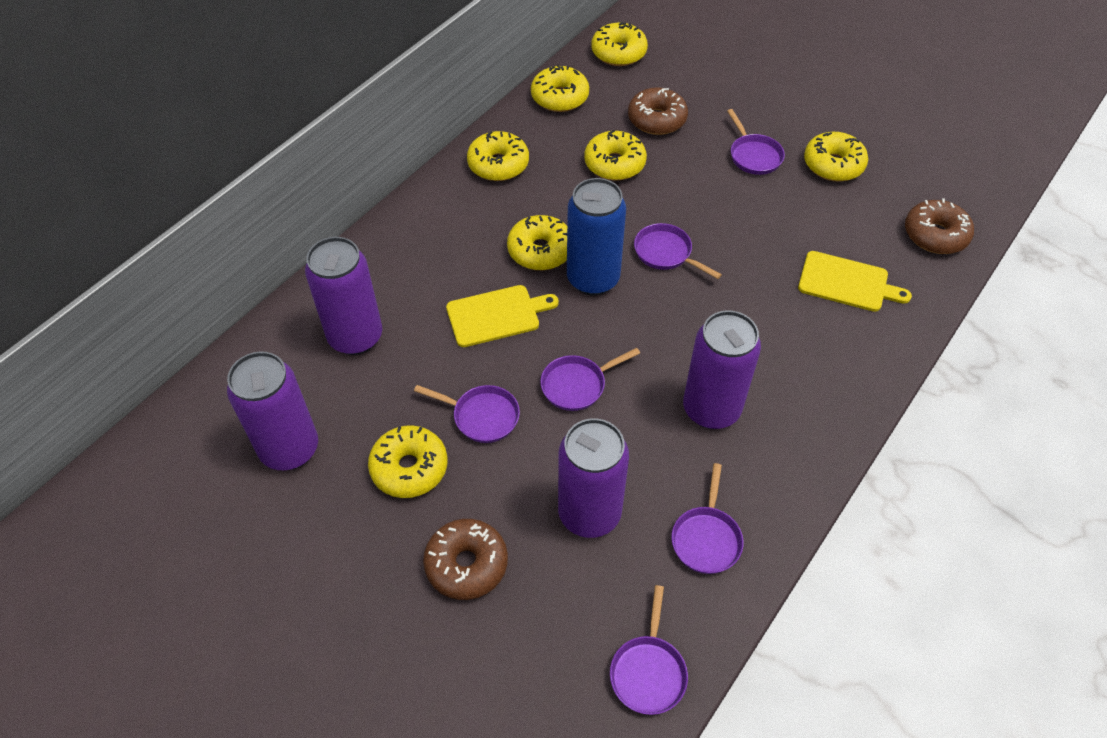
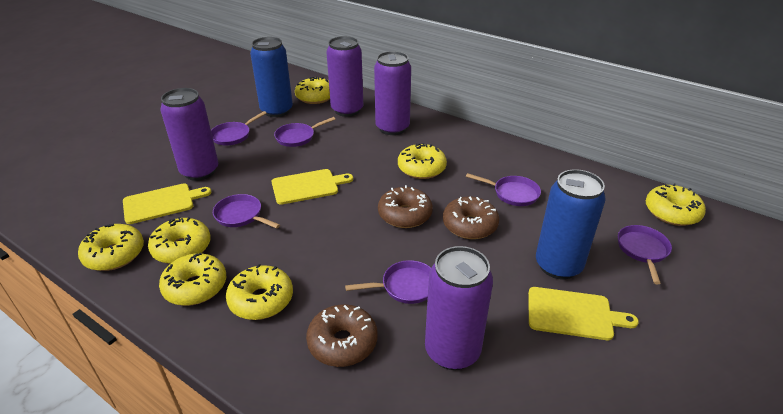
blue can: 1 -> 2
yellow cutting board: 2 -> 3

